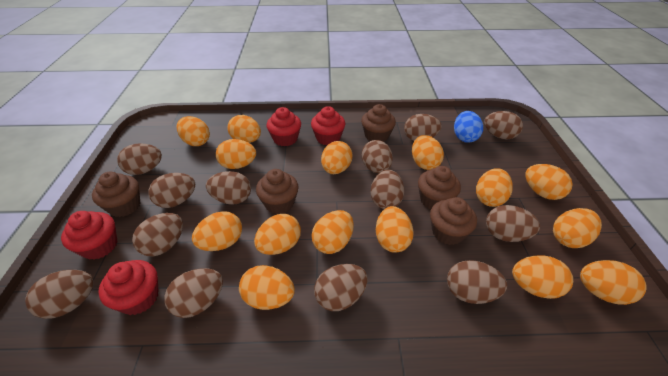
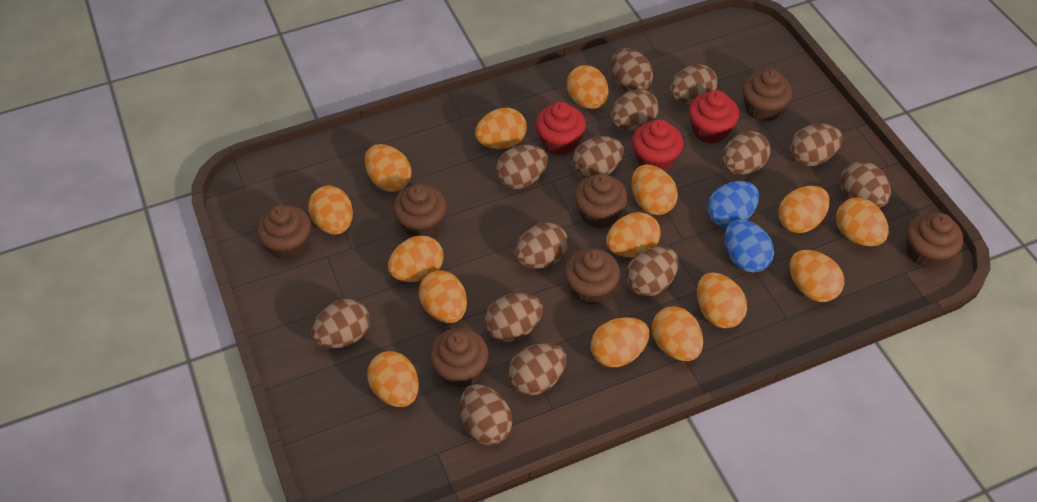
blue egg: 1 -> 2
brown cupcake: 5 -> 7
brown egg: 13 -> 14
red cupcake: 4 -> 3

